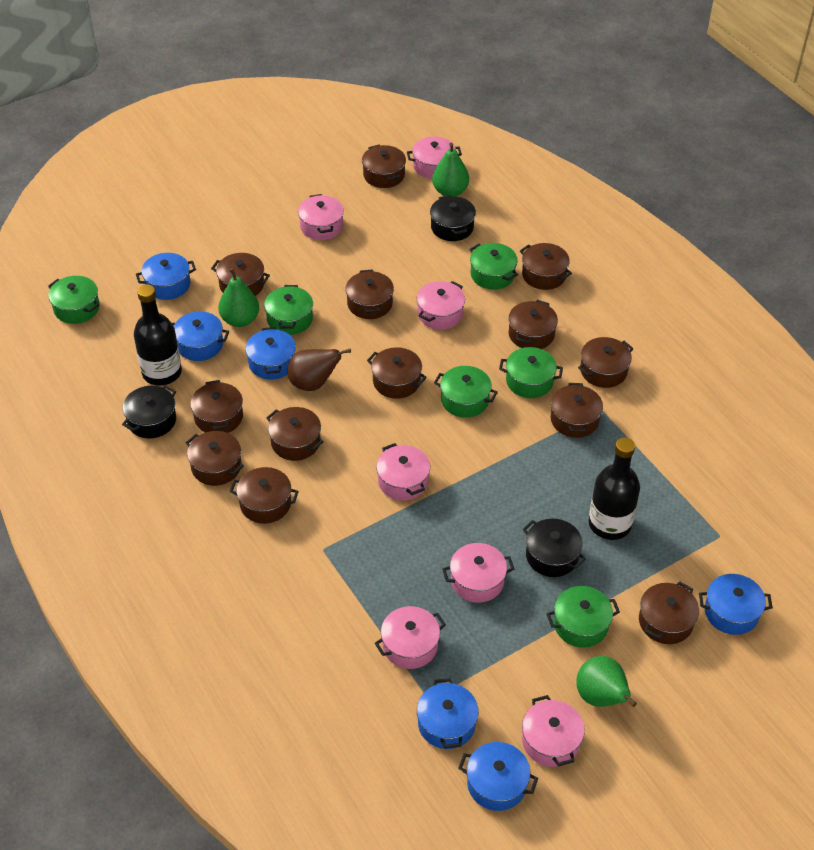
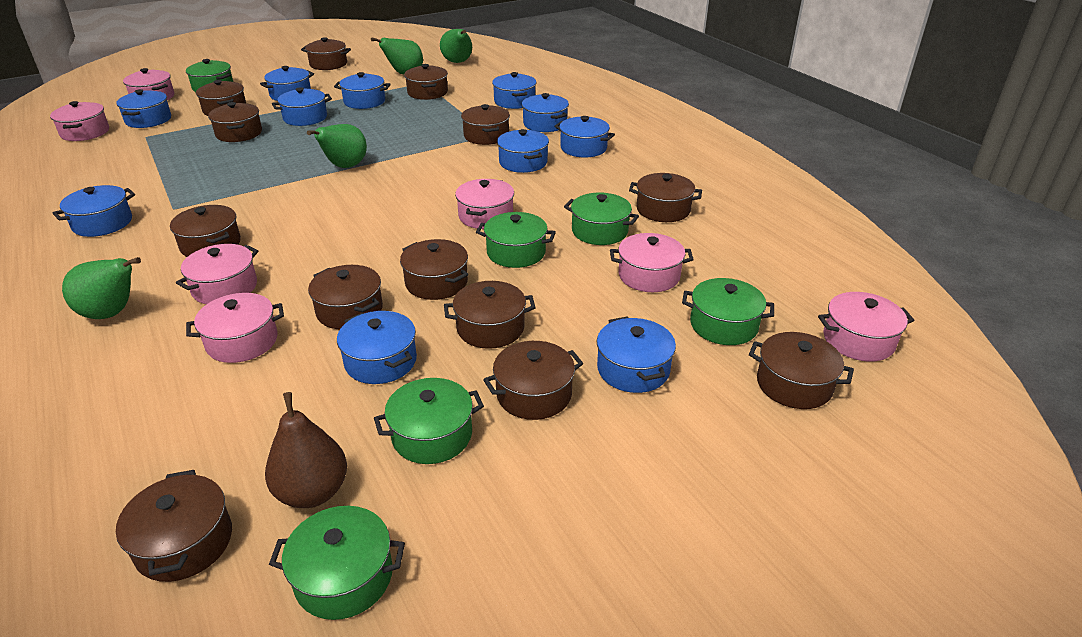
black bottle: 2 -> 0
black pot: 3 -> 0
blue pot: 6 -> 11
green pear: 3 -> 4

